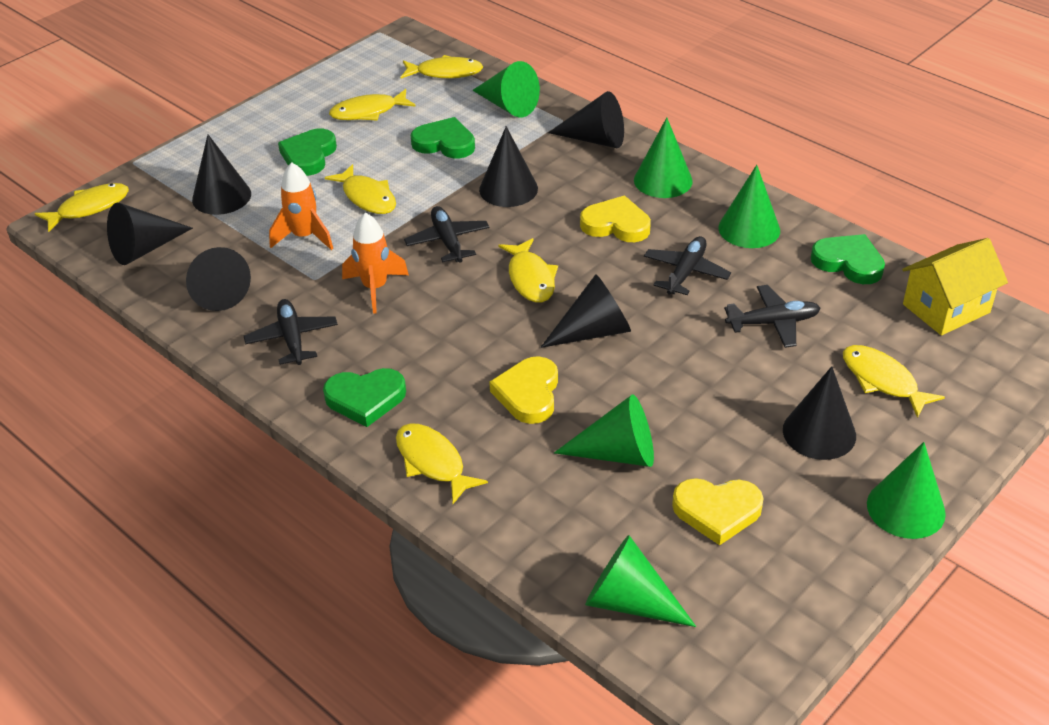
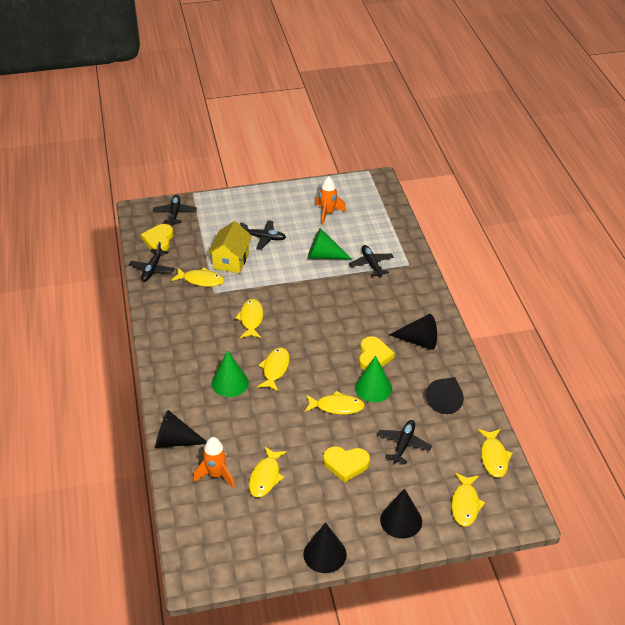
black cone: 7 -> 5
black plane: 4 -> 5
green cone: 6 -> 3
green heart: 4 -> 0

